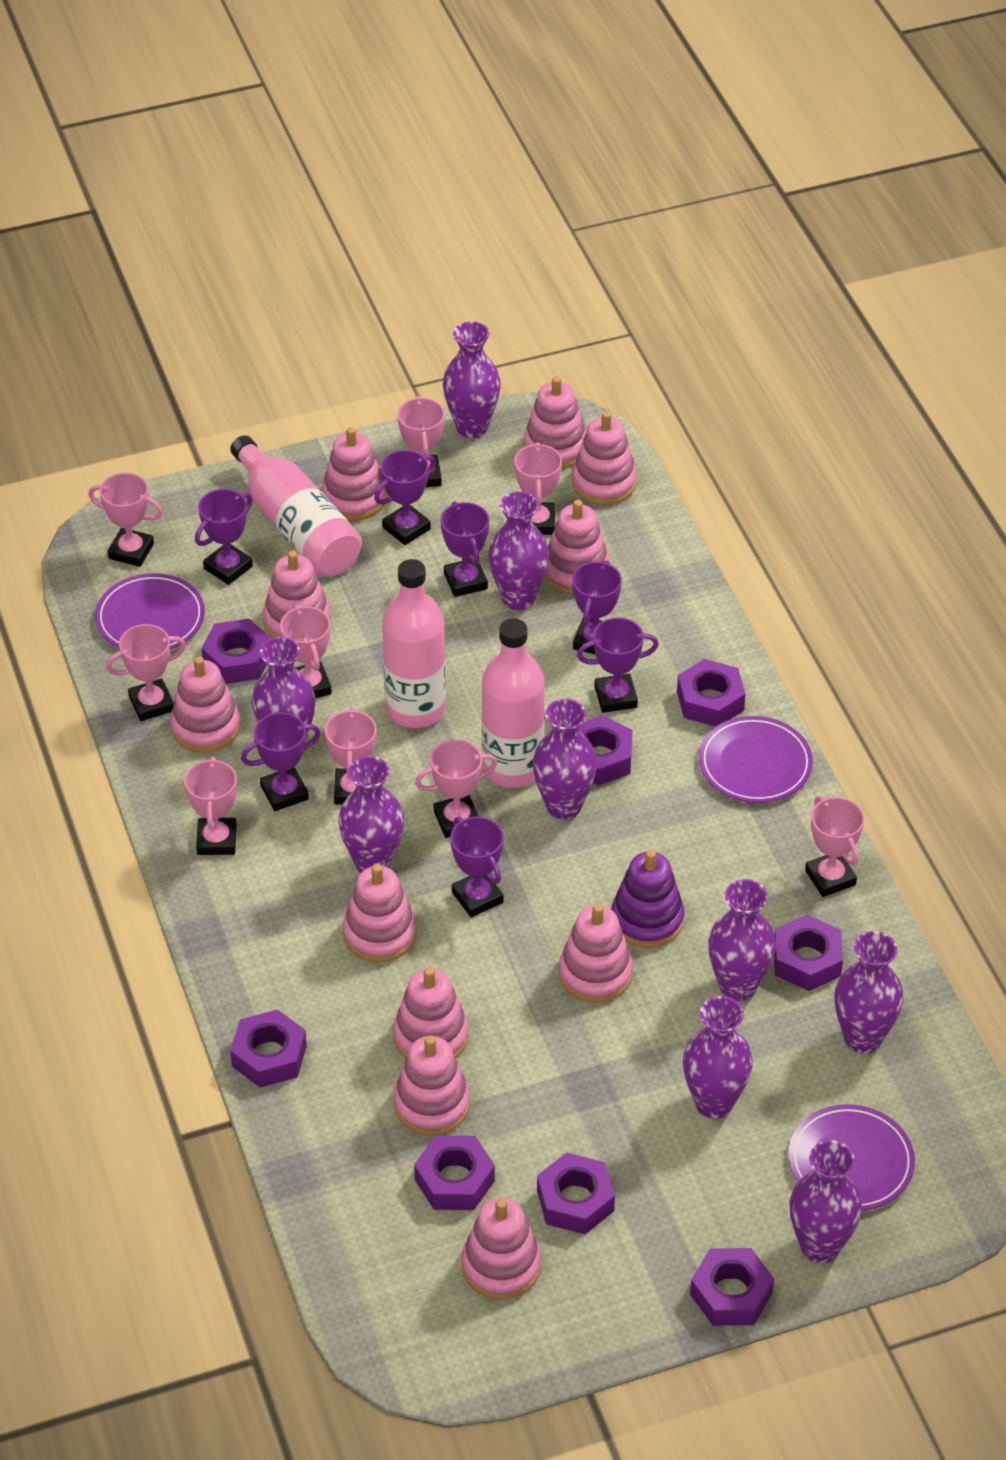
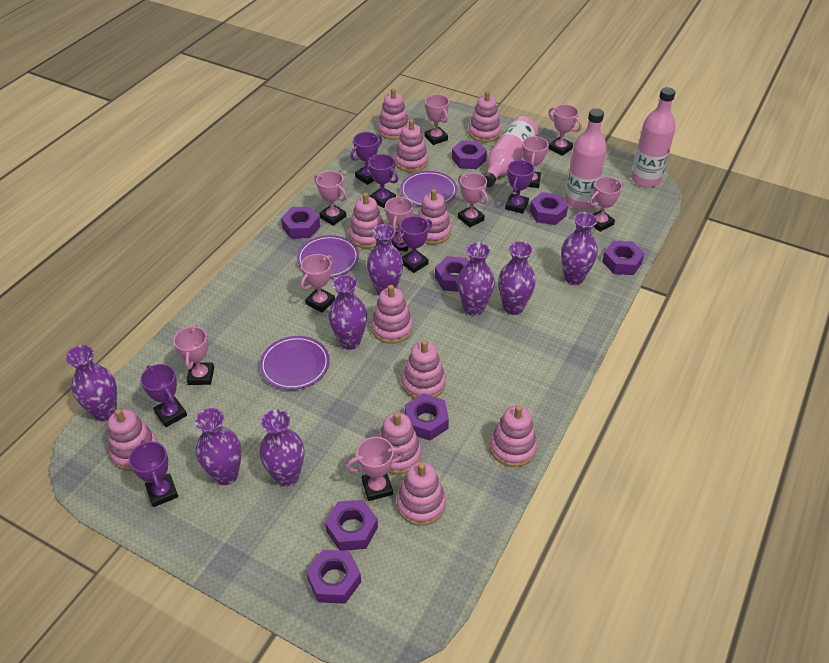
pink trophy: 9 -> 10
purple stacking toy: 1 -> 0
purple trophy: 7 -> 6
purple vase: 9 -> 8

